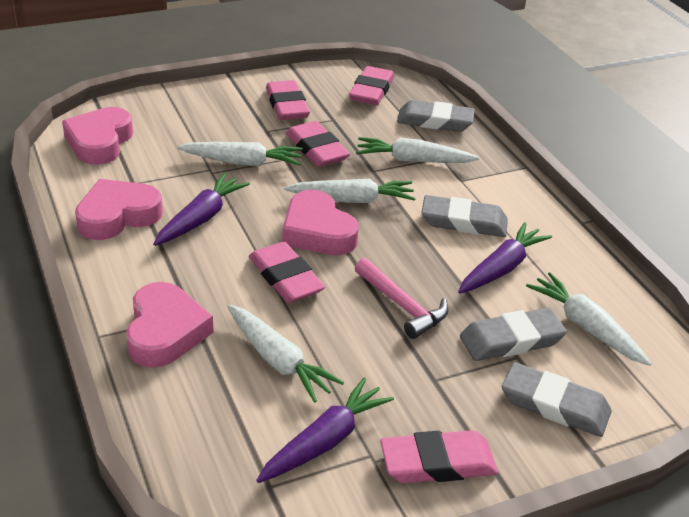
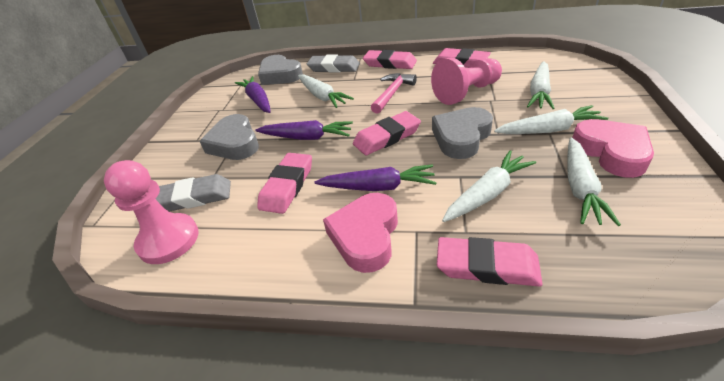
grey eraser: 4 -> 2
grey heart: 0 -> 3
pink heart: 4 -> 2
pink pawn: 0 -> 2

